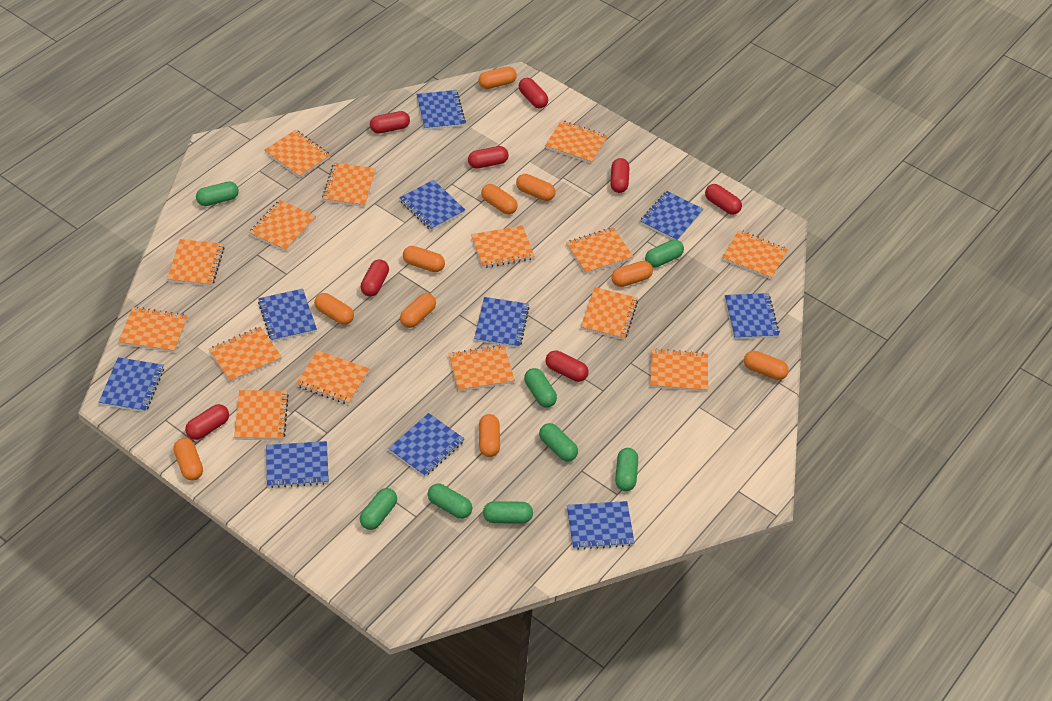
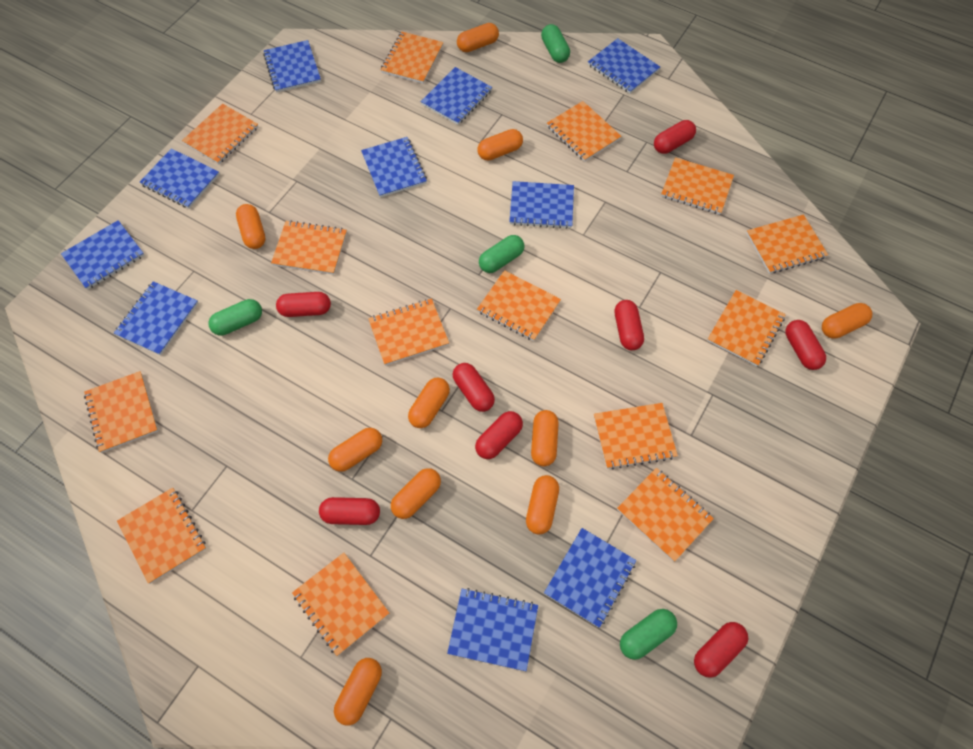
green capsule: 8 -> 4
orange notebook: 15 -> 14

